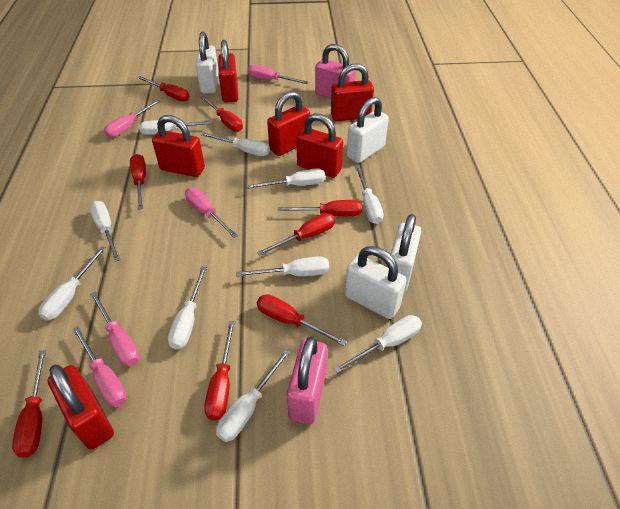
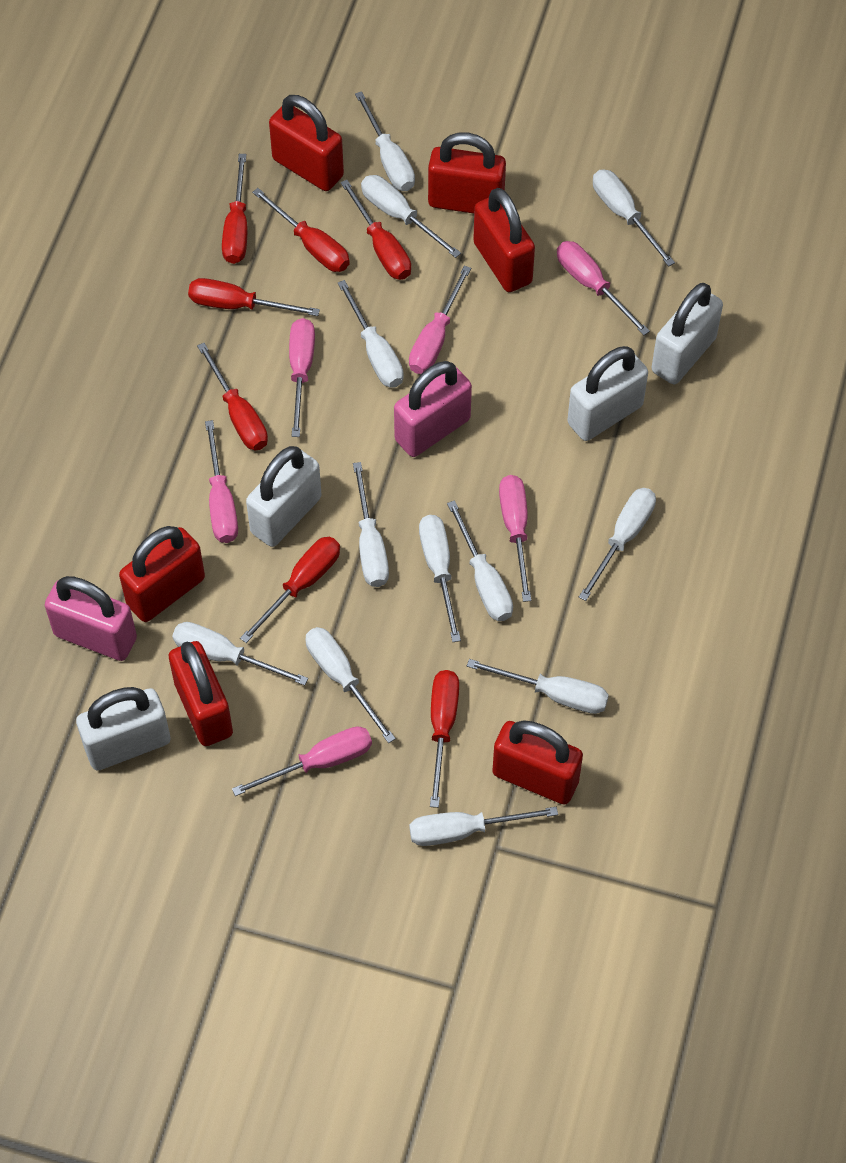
pink screwdriver: 5 -> 6
red screwdriver: 8 -> 7
white screwdriver: 10 -> 12

